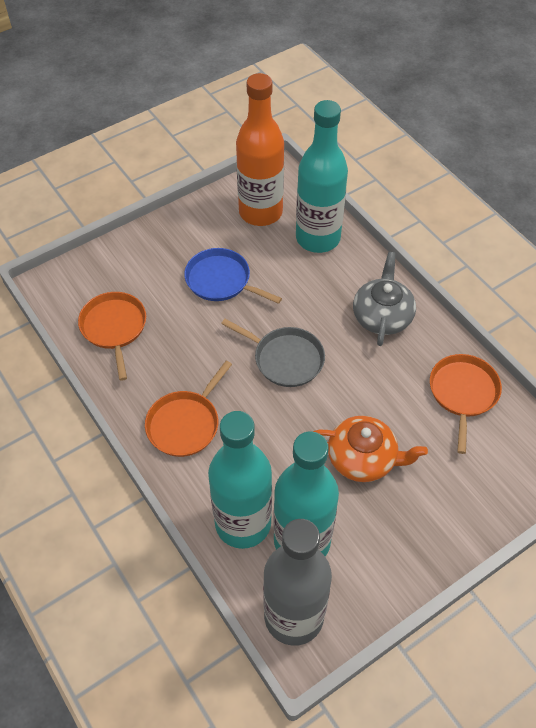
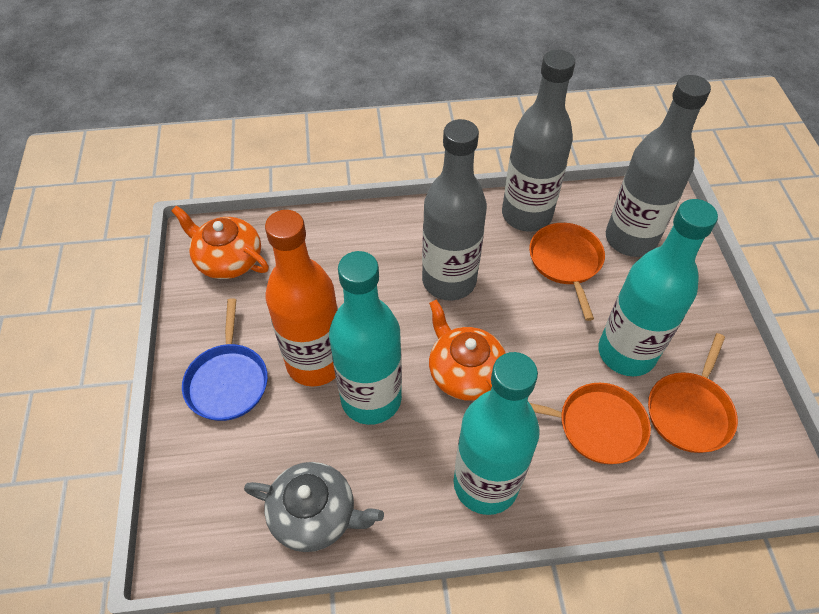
grey bottle: 1 -> 3
grey pan: 1 -> 0
orange teapot: 1 -> 2

